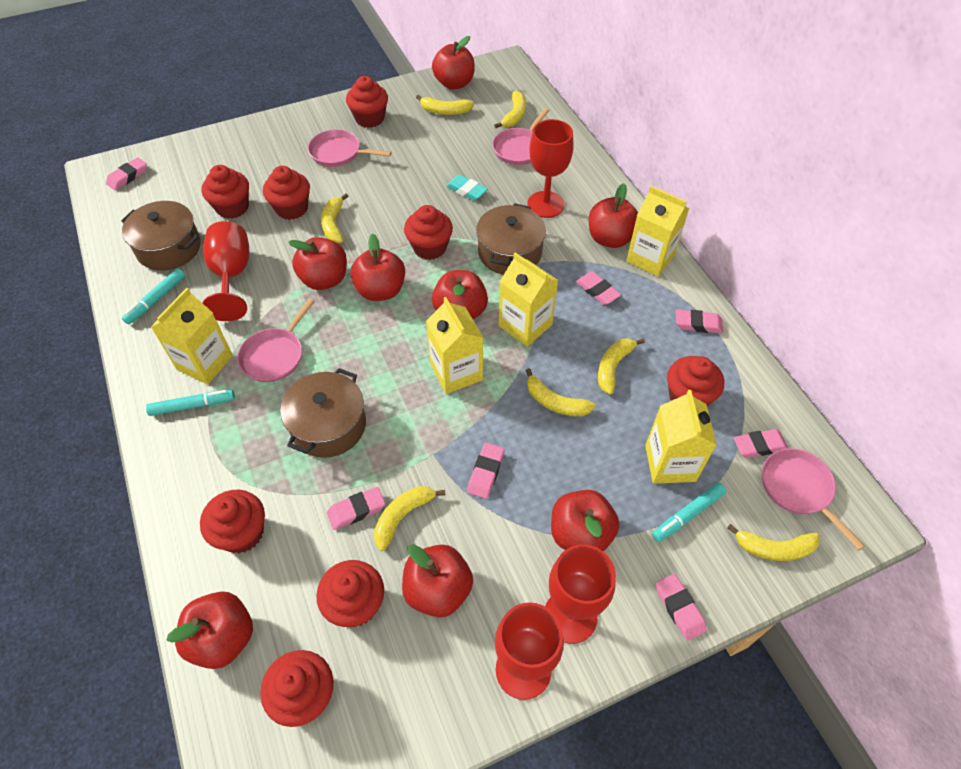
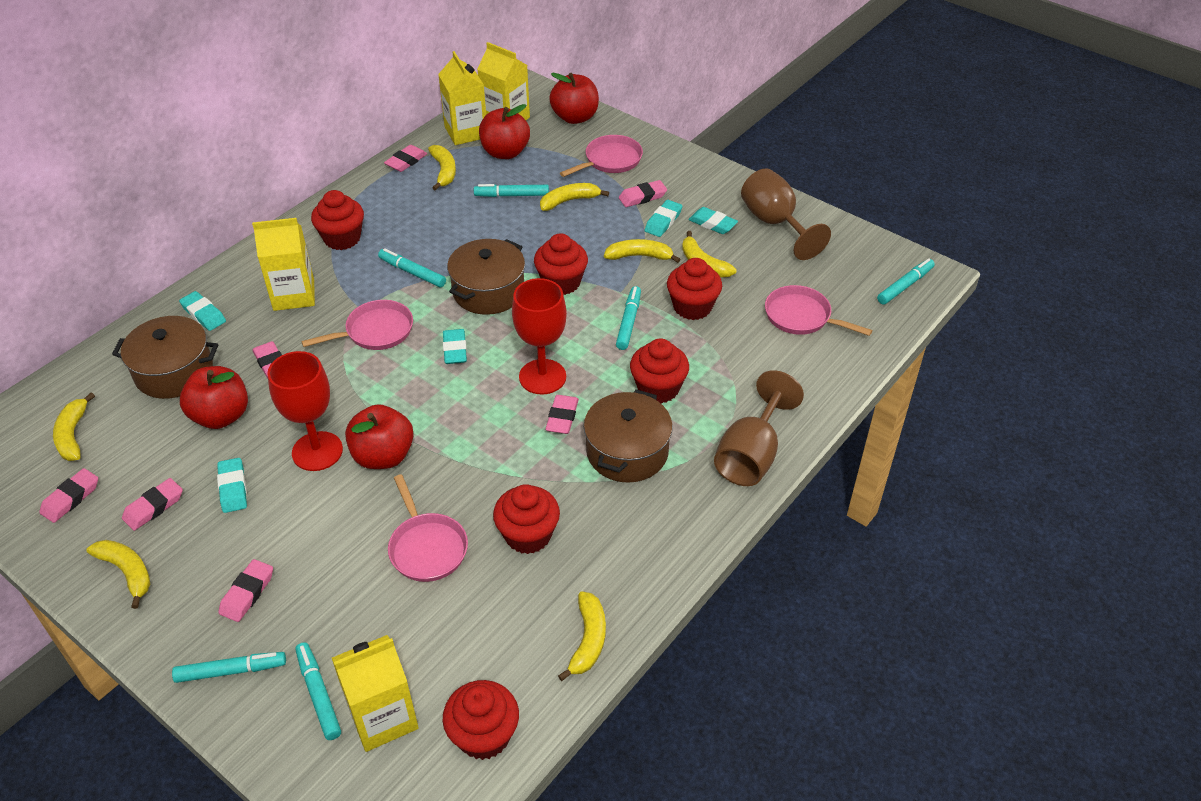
brown goblet: 0 -> 2
red apple: 8 -> 4
red cupcake: 8 -> 6
red goblet: 4 -> 2
turquoise eraser: 1 -> 5
turquoise marker: 3 -> 6
yellow carton: 5 -> 4

